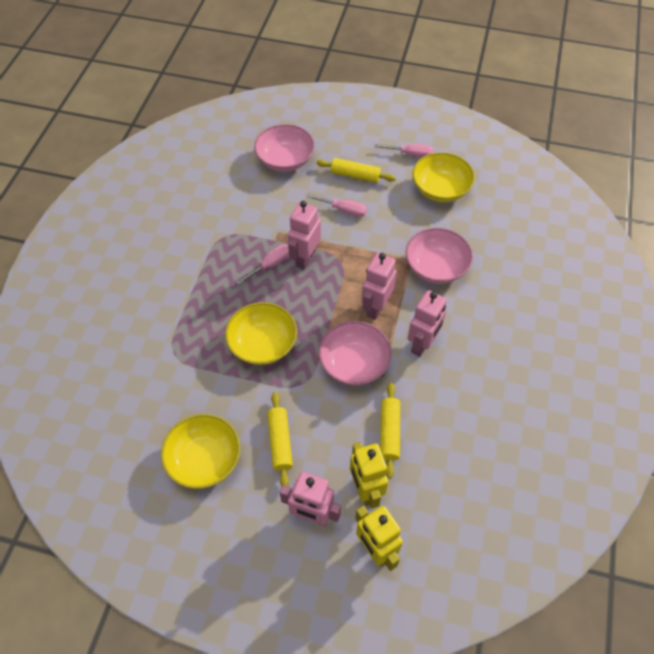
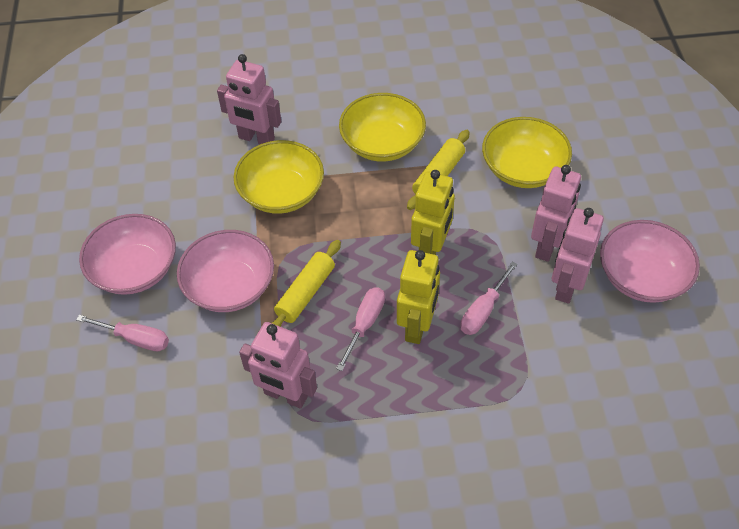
yellow rolling pin: 3 -> 2

